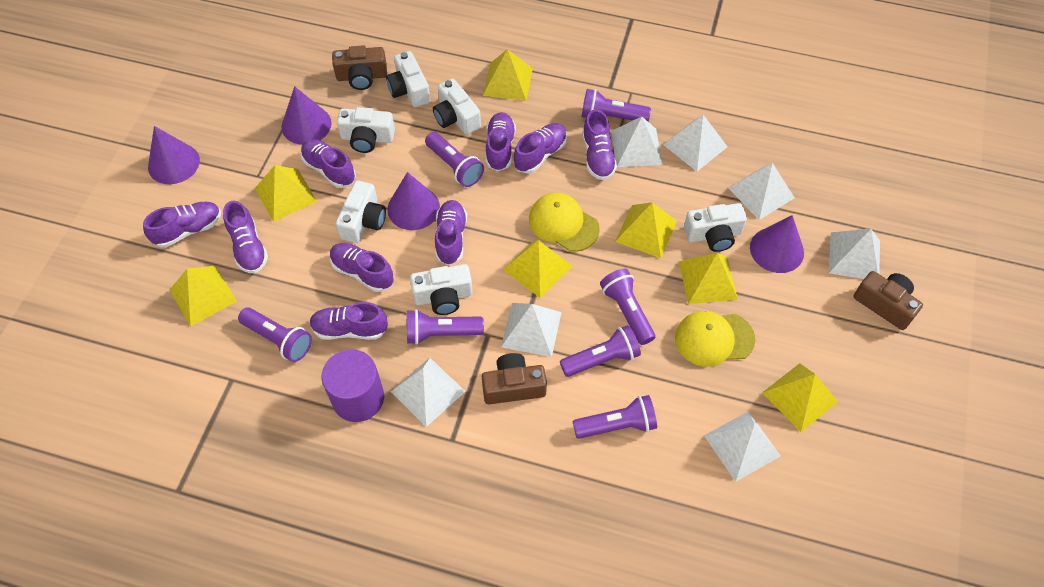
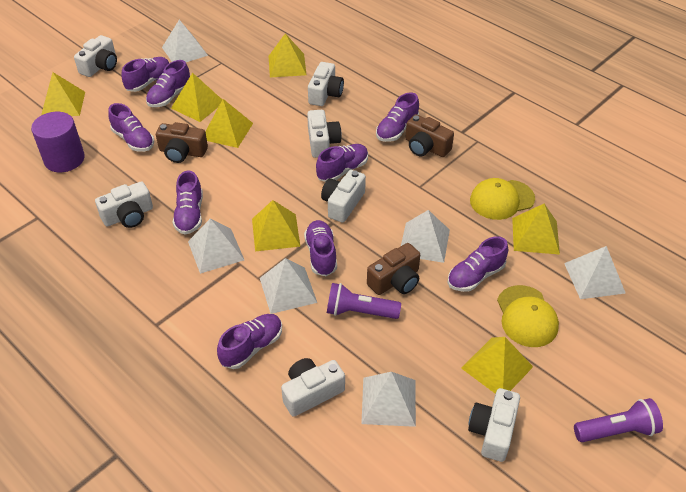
purple cone: 4 -> 0
purple flashlight: 7 -> 2
white camera: 6 -> 7
white pyramid: 7 -> 6

